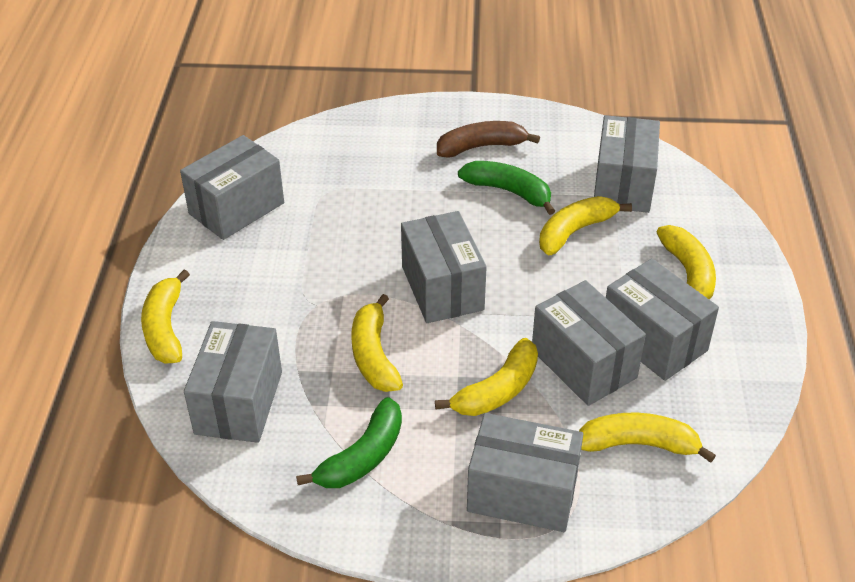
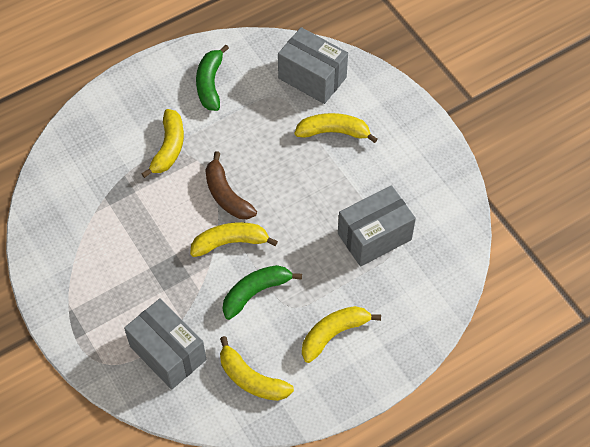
grey box: 7 -> 3
yellow banana: 6 -> 5

